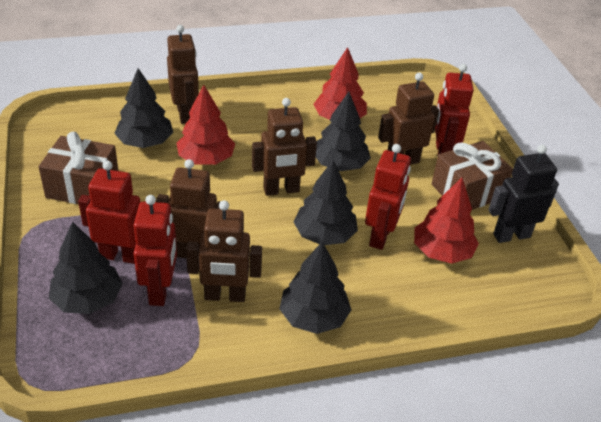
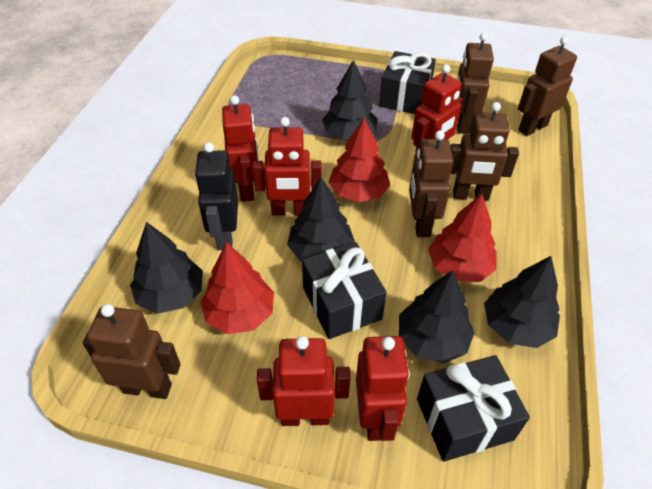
black gift: 0 -> 3
brown gift: 2 -> 0
red robot: 4 -> 5

